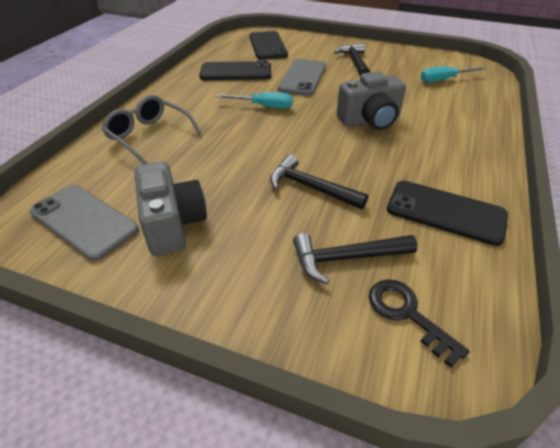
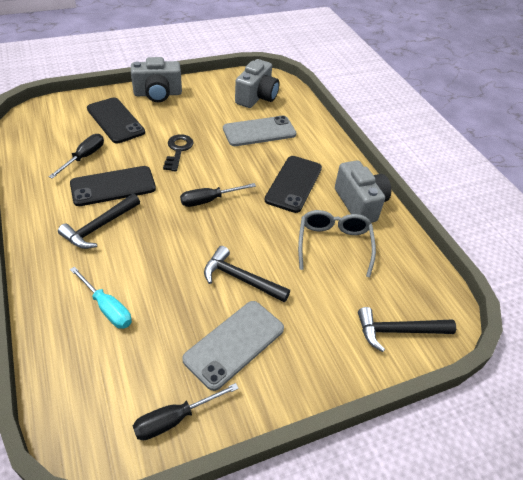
black screwdriver: 0 -> 3
grey camera: 2 -> 3
turquoise screwdriver: 2 -> 1

